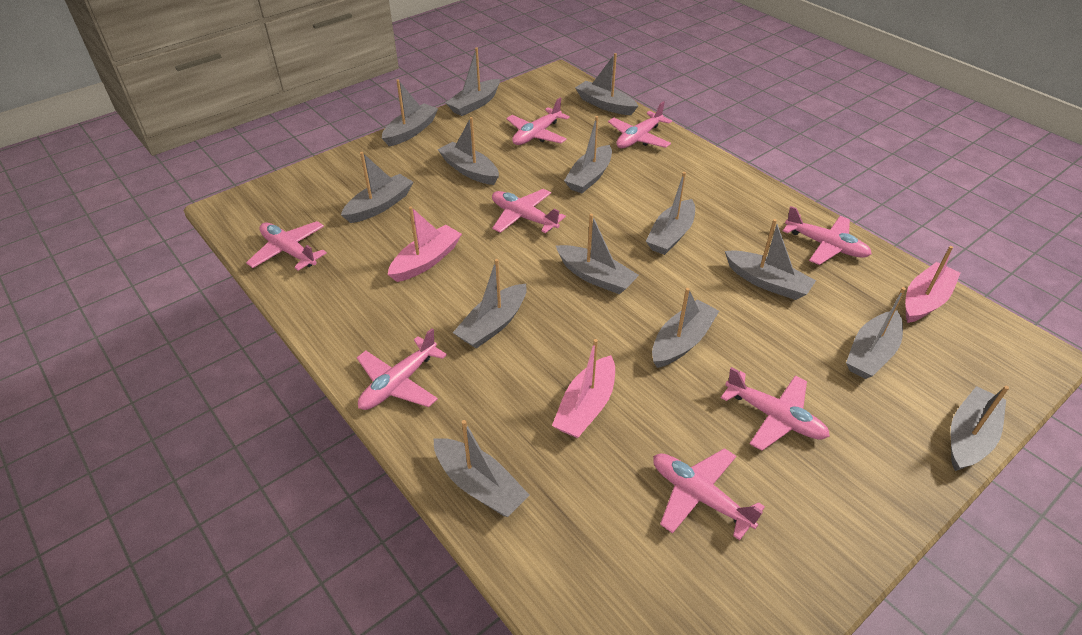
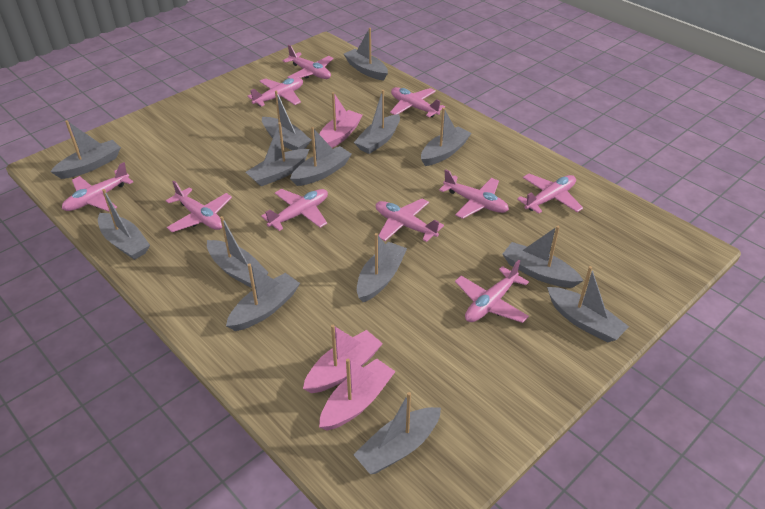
pink plane: 8 -> 10

